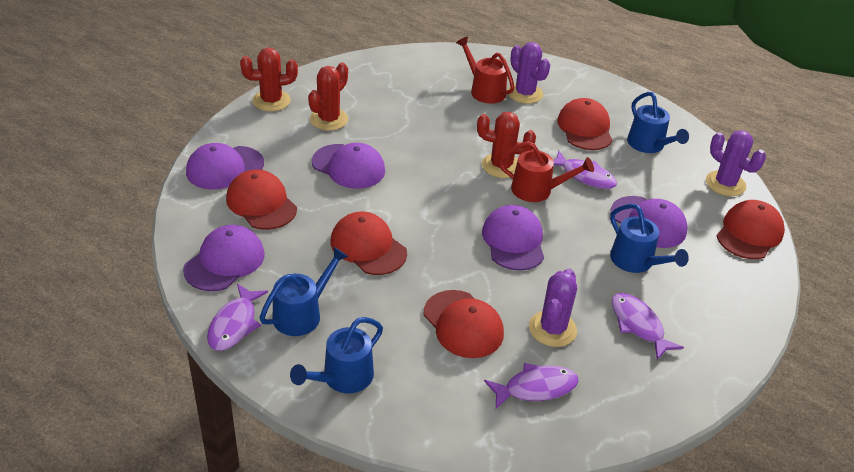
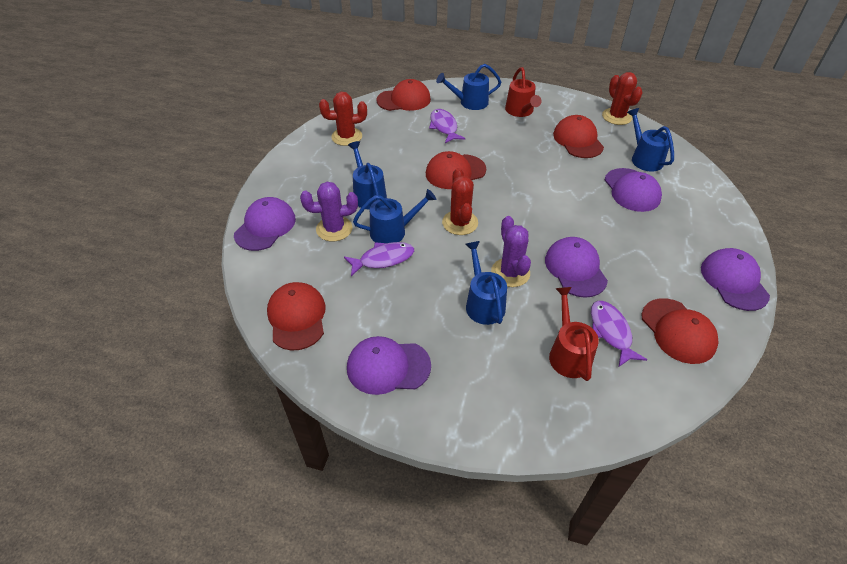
blue watering can: 4 -> 5
purple cactus: 3 -> 2
purple fish: 4 -> 3

